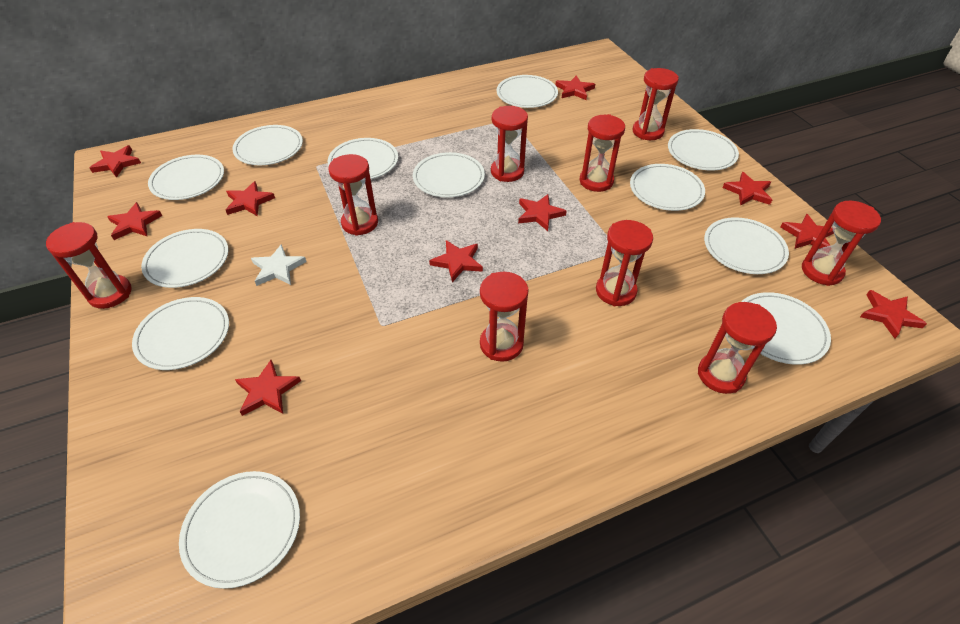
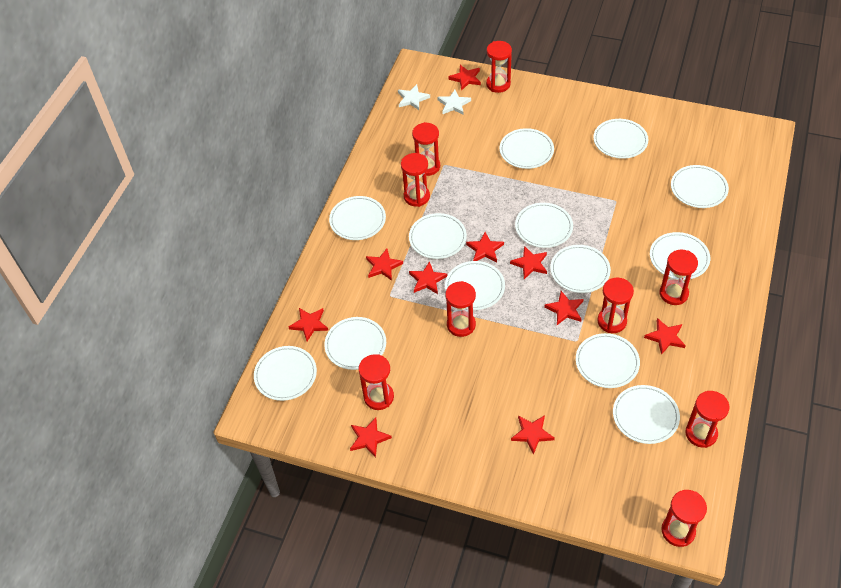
white plate: 12 -> 13
white star: 1 -> 2

